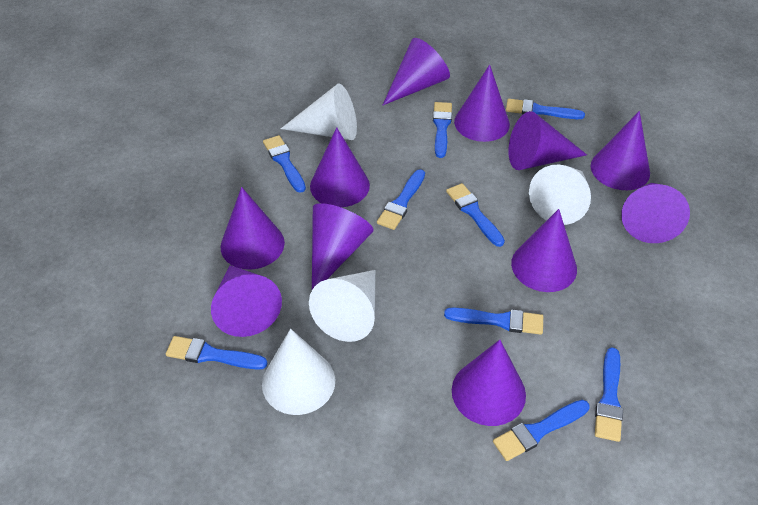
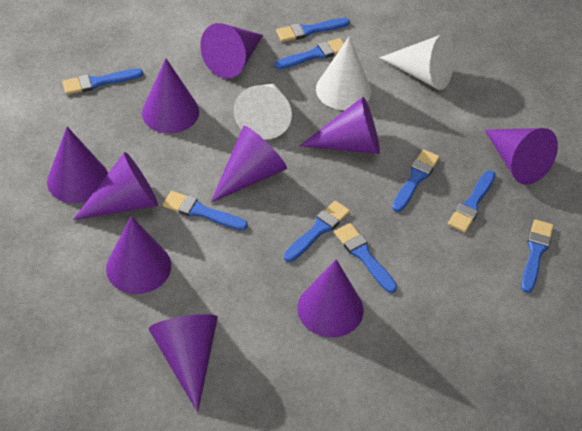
purple cone: 11 -> 10
white cone: 4 -> 3

